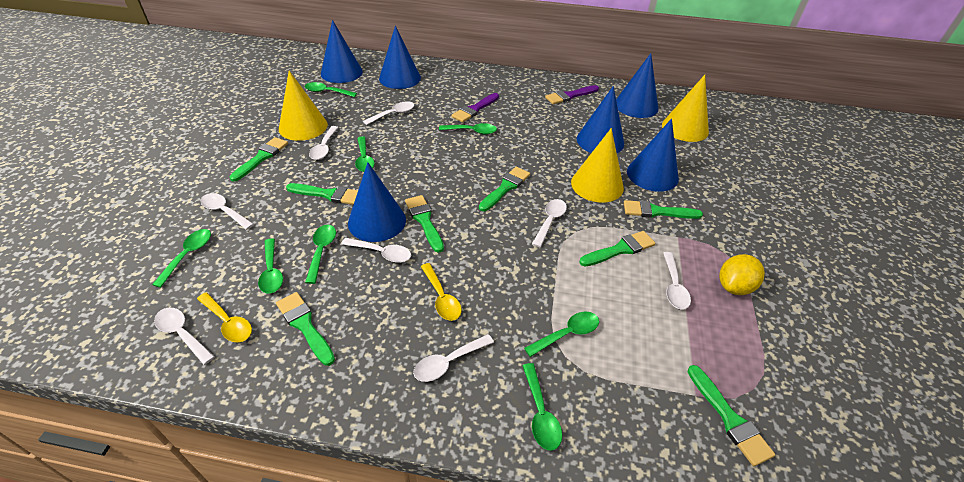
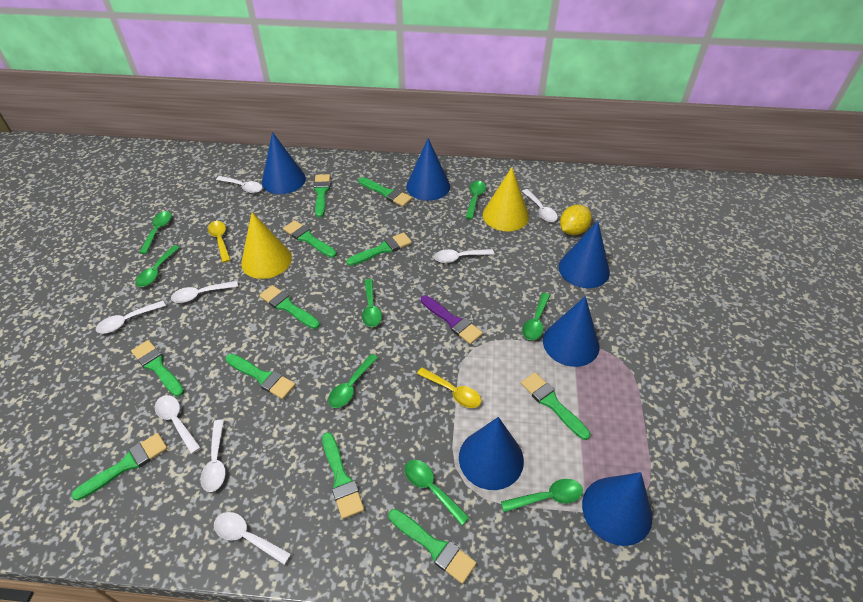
green brush: 8 -> 11
purple brush: 2 -> 1
yellow cone: 3 -> 2

